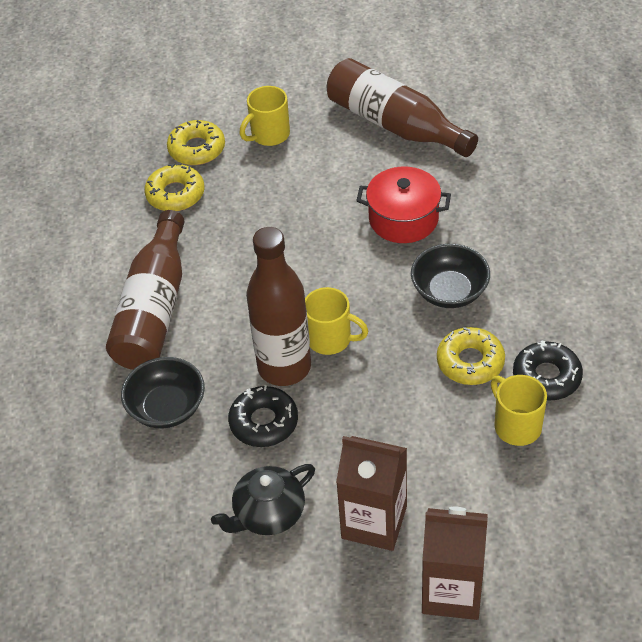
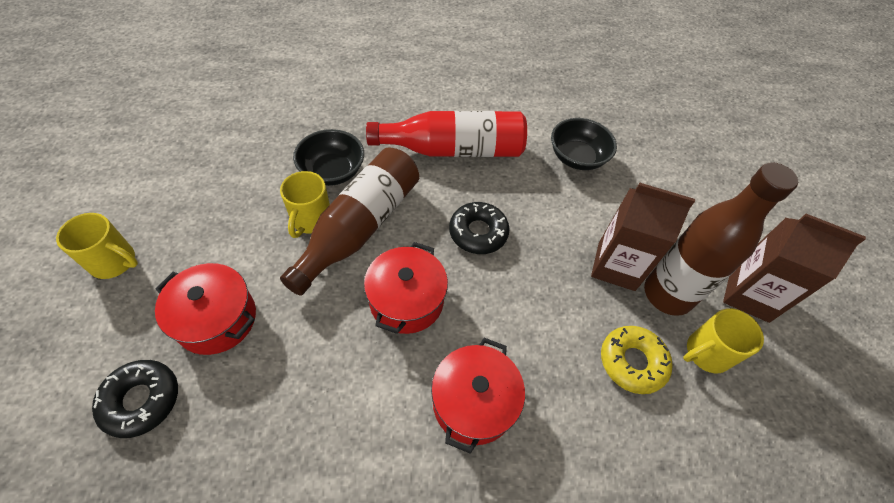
black teapot: 1 -> 0
brown bottle: 3 -> 2
red bottle: 0 -> 1
red pot: 1 -> 3
yellow donut: 3 -> 1

